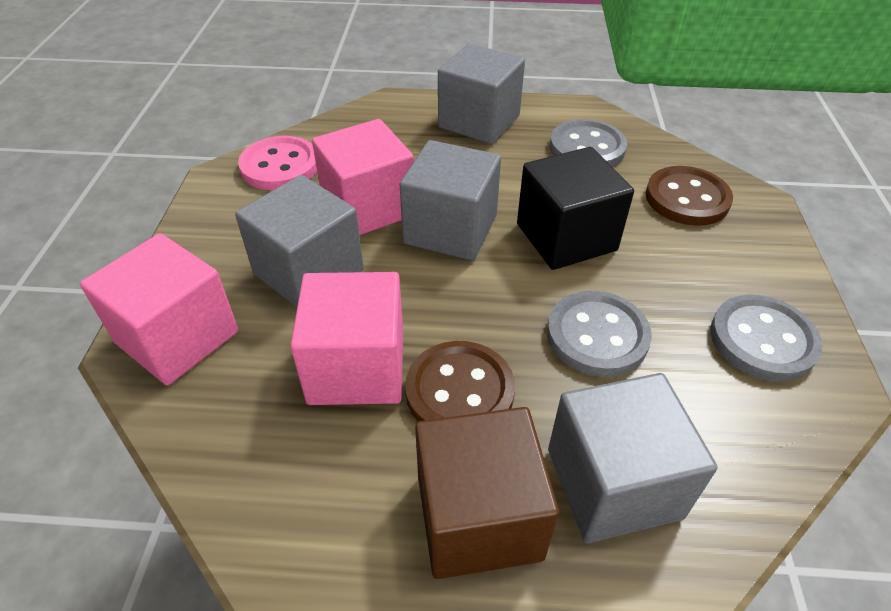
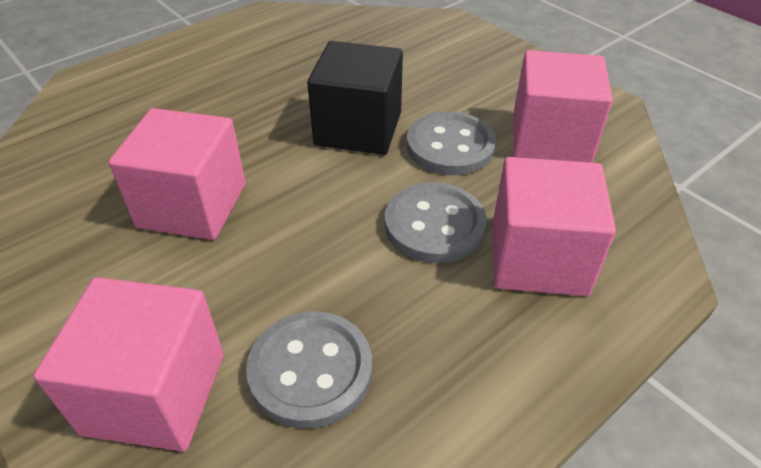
brown button: 2 -> 0
brown cube: 1 -> 0
grey cube: 4 -> 0
pink button: 1 -> 0
pink cube: 3 -> 4

